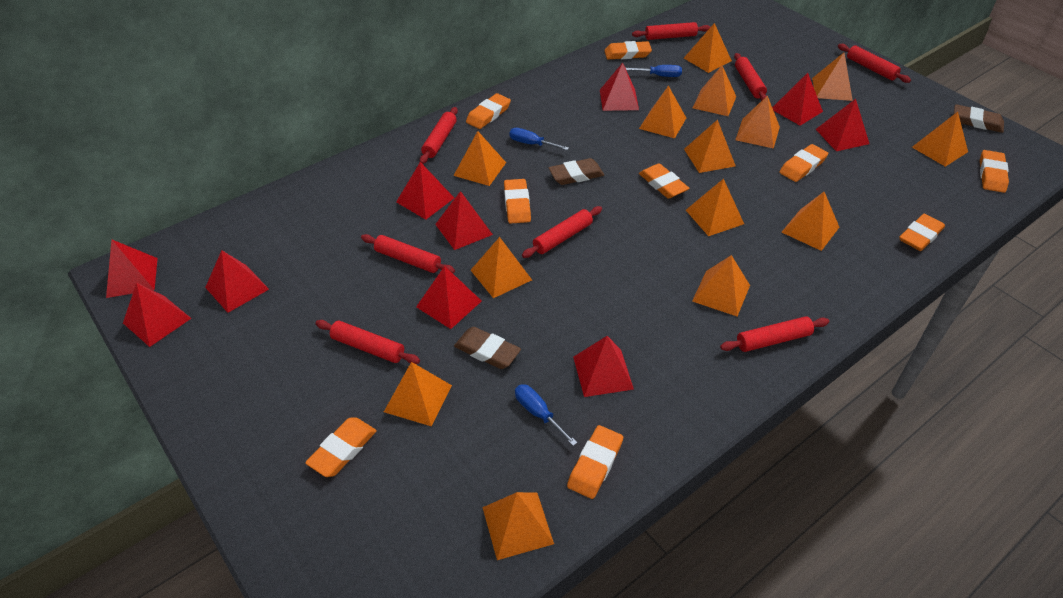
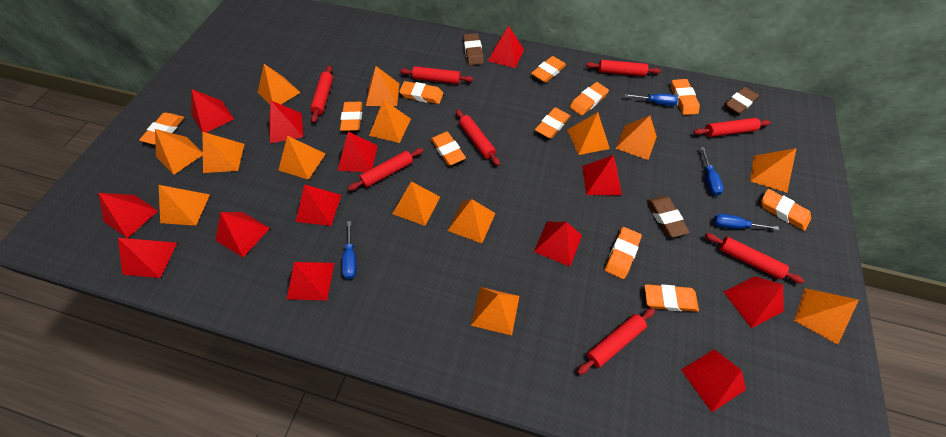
blue screwdriver: 3 -> 4
orange eraser: 9 -> 11
red pyramid: 10 -> 13

